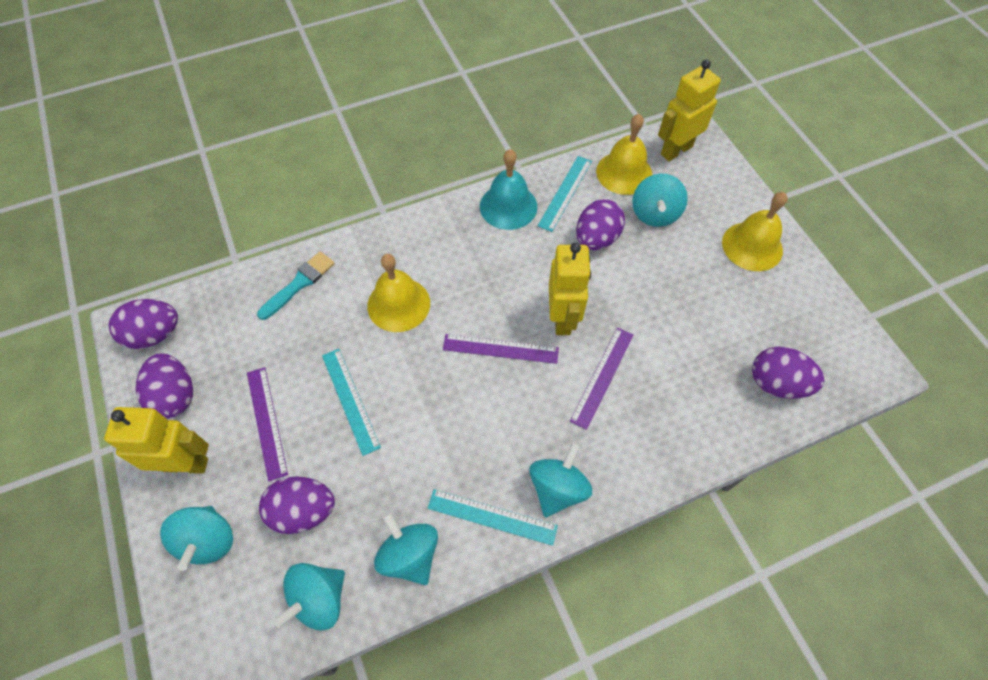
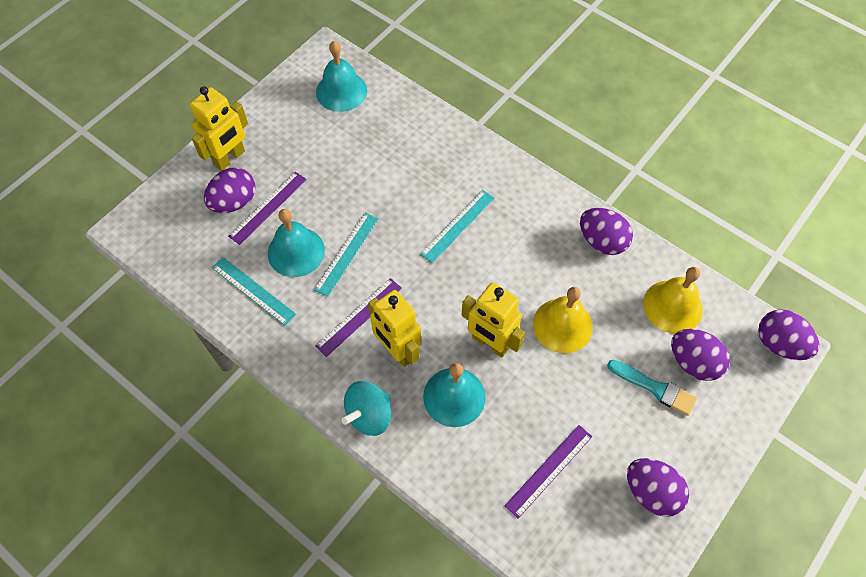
turquoise bell: 1 -> 3
turquoise spinning top: 5 -> 1
yellow bell: 3 -> 2

